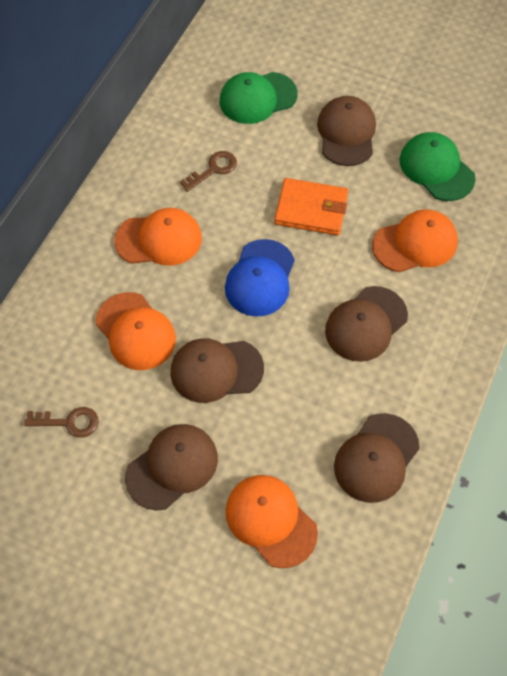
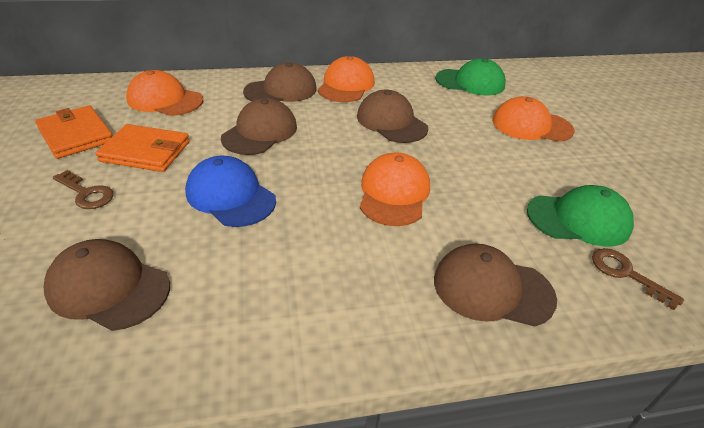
orange wallet: 1 -> 2

